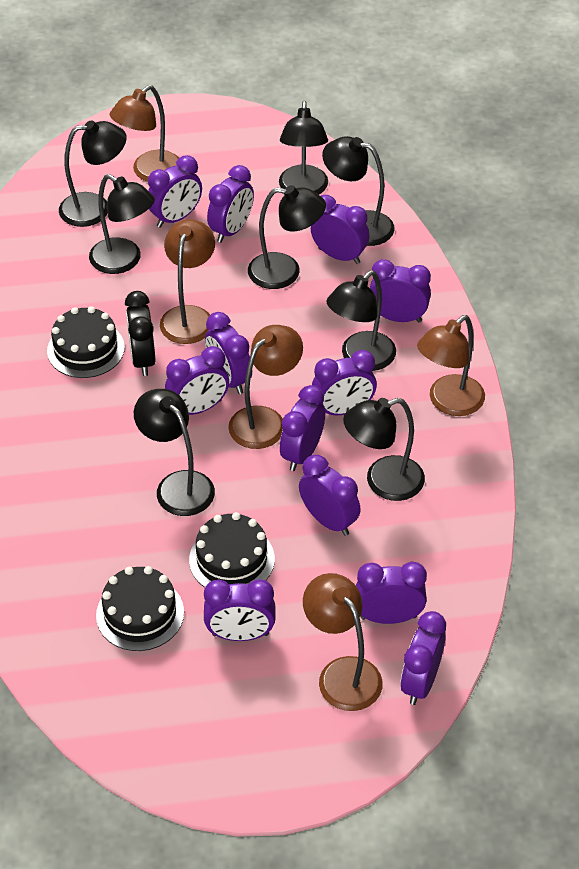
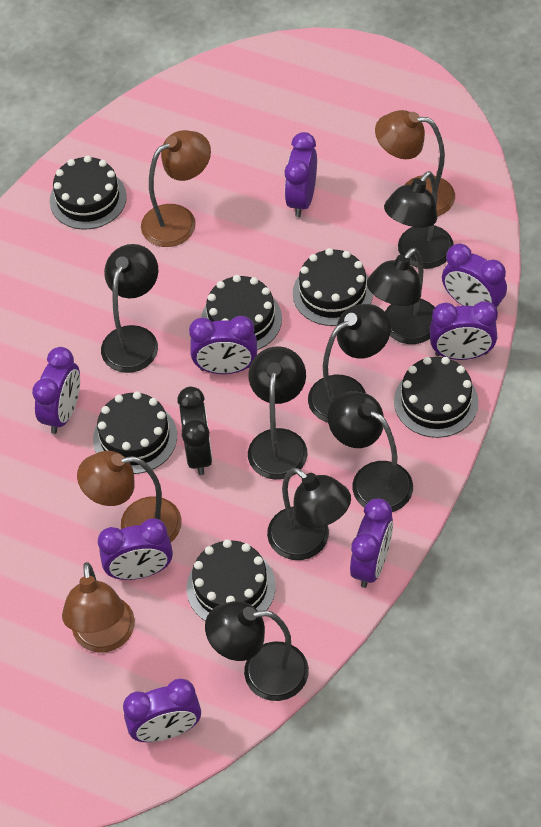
black cake: 3 -> 6
brown lamp: 5 -> 4
purple clock: 12 -> 8

